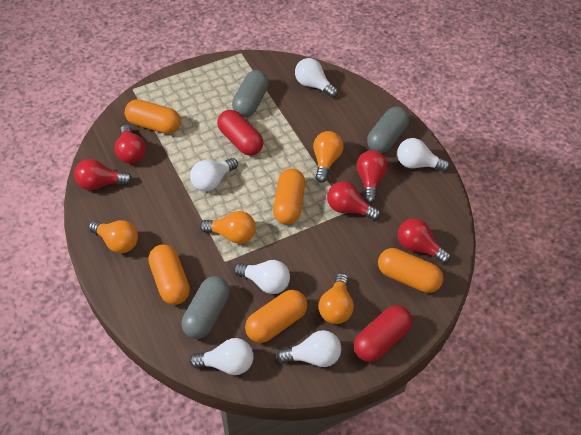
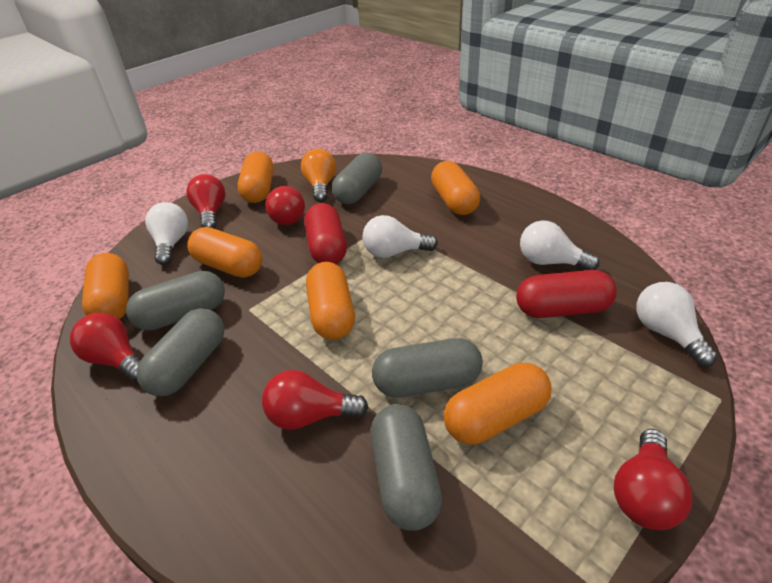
grey capsule: 3 -> 5
orange capsule: 5 -> 6
orange light bulb: 4 -> 1
white light bulb: 6 -> 4

